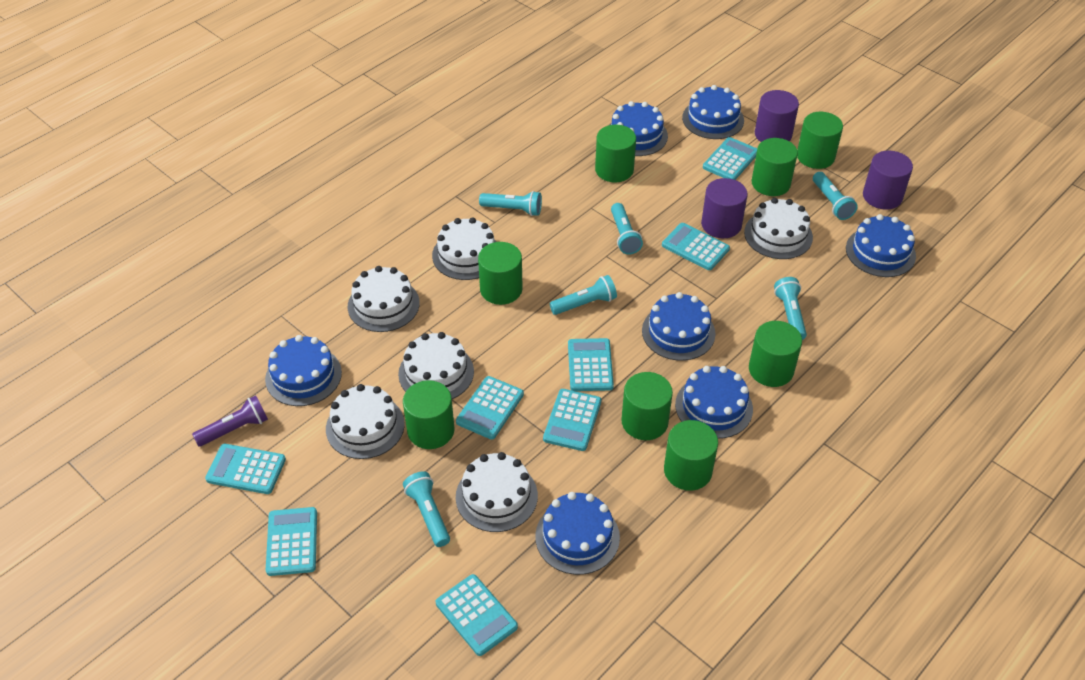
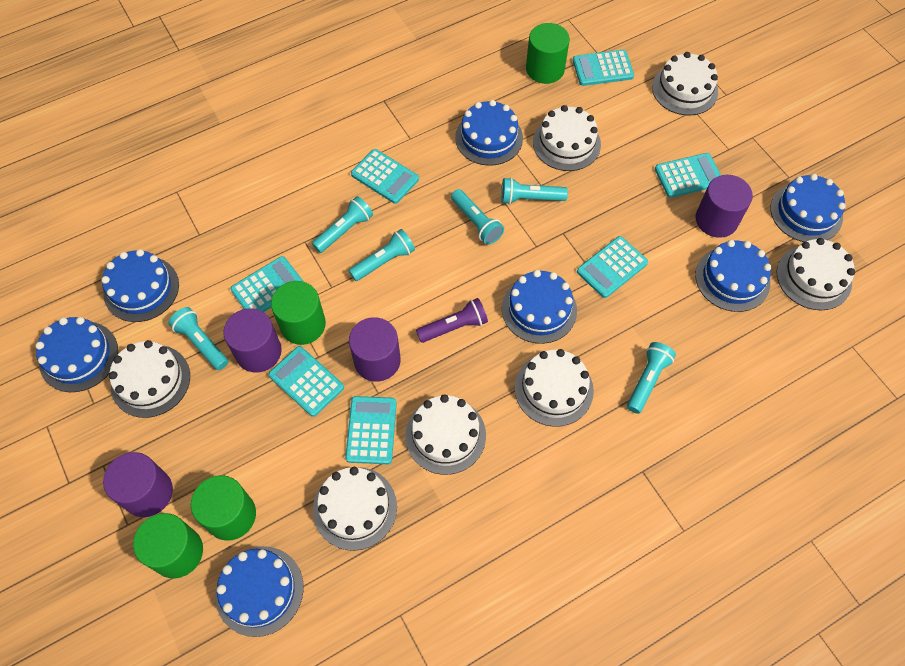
green cylinder: 8 -> 4
purple cylinder: 3 -> 4
turquoise calculator: 8 -> 7
white cake: 6 -> 7

